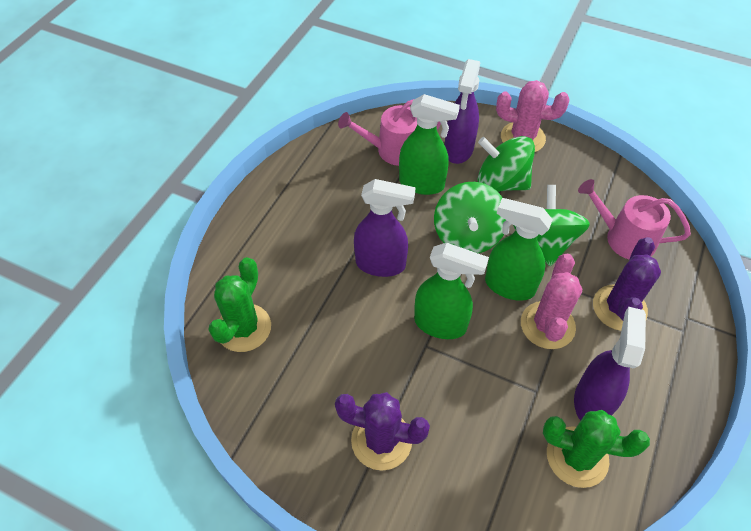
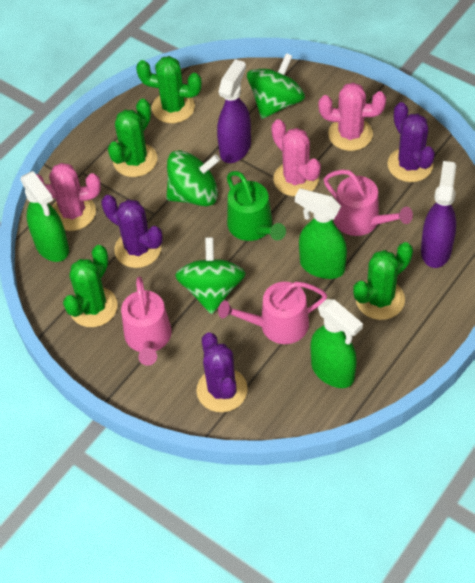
green cactus: 2 -> 4
green watering can: 0 -> 1
pink cactus: 2 -> 3
pink watering can: 2 -> 3
purple cactus: 2 -> 3
purple spray bottle: 3 -> 2

